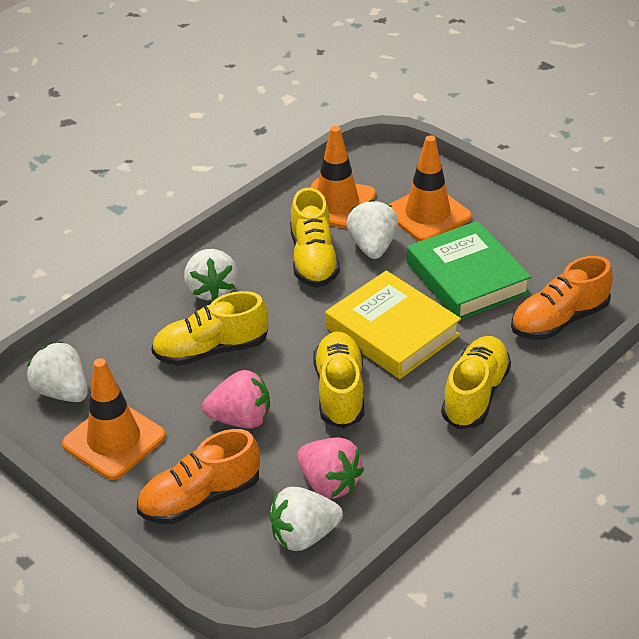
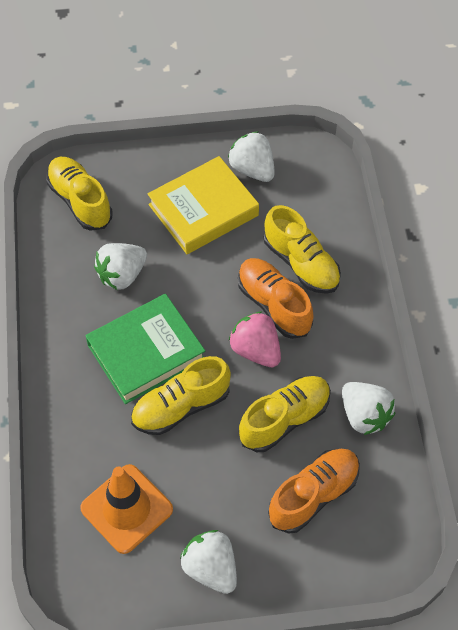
orange traffic cone: 3 -> 1
pink strawberry: 2 -> 1

